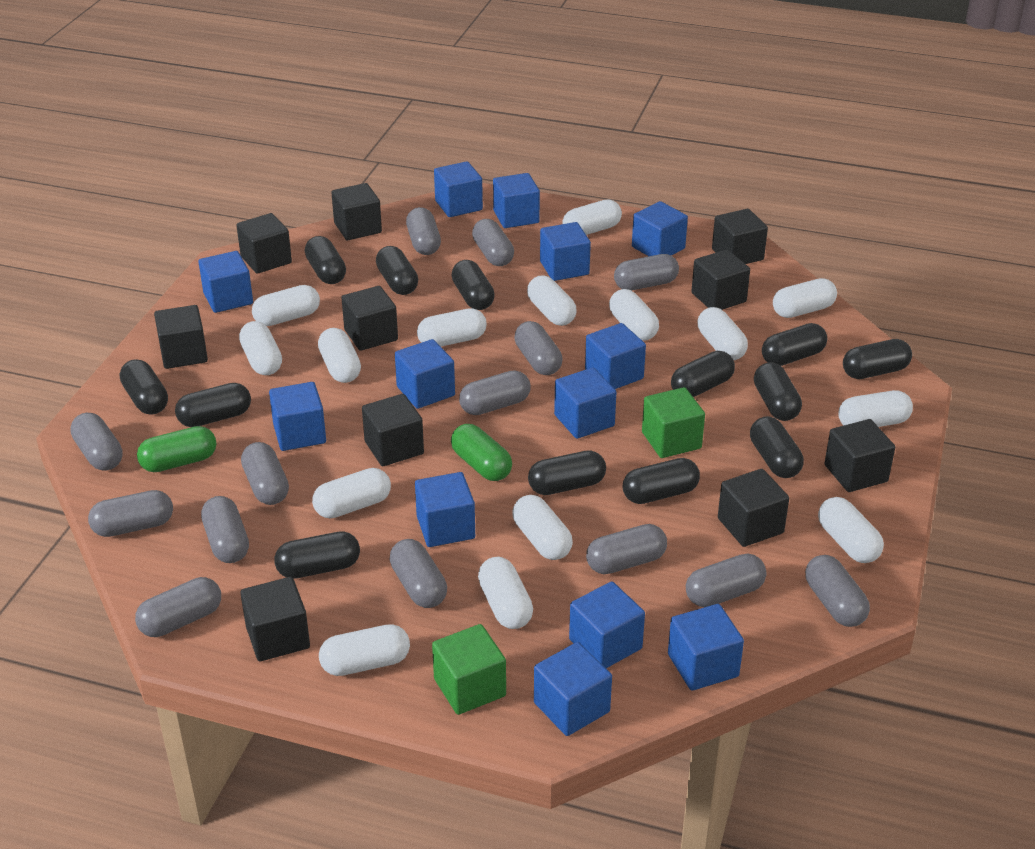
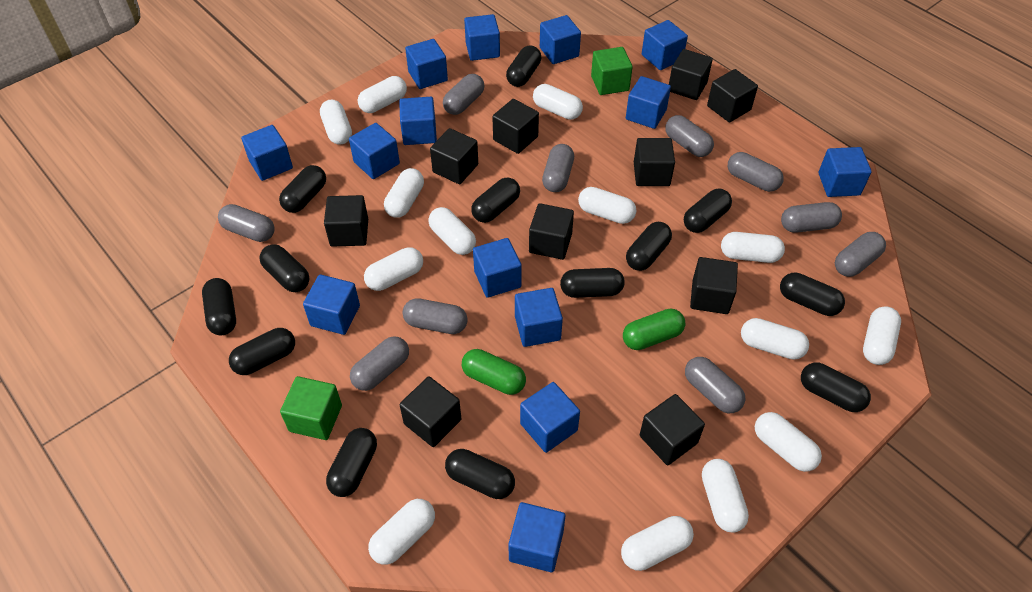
blue cube: 13 -> 14
grey capsule: 14 -> 10
white capsule: 15 -> 14

